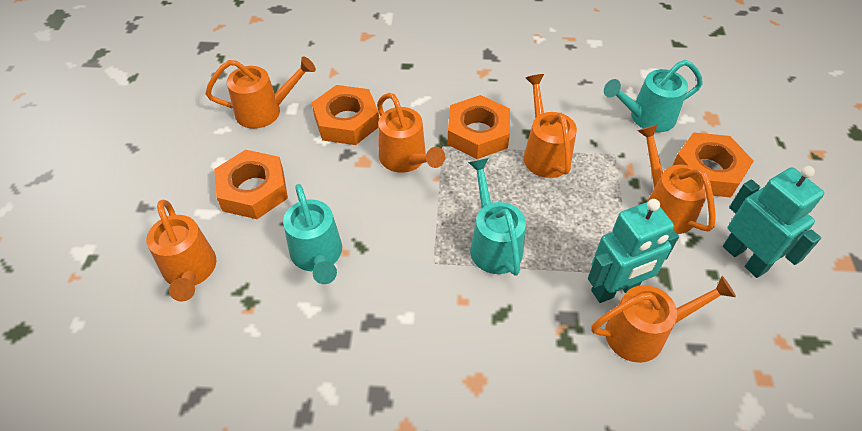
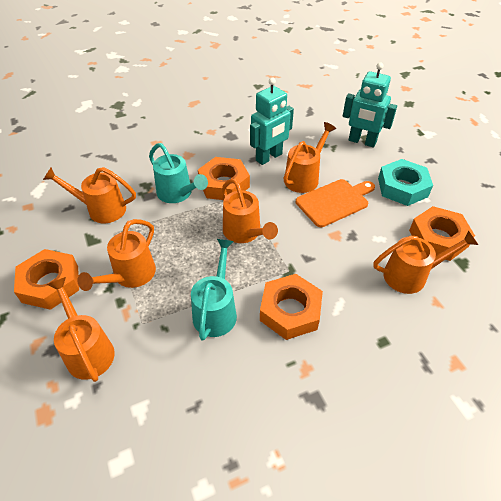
orange cutting board: 0 -> 1
turquoise nut: 0 -> 1
turquoise watering can: 3 -> 2

